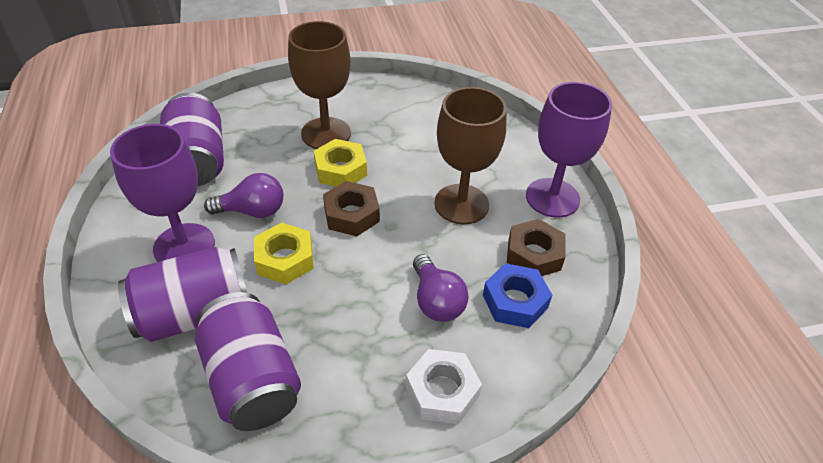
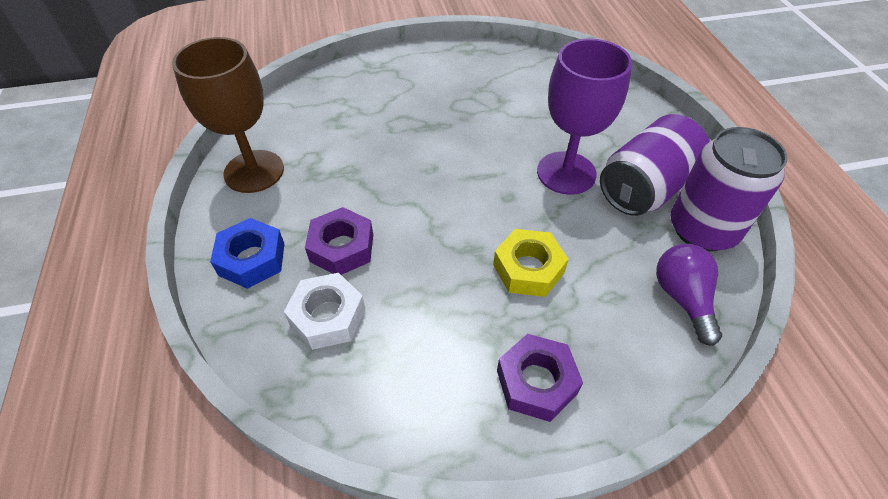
brown goblet: 2 -> 1
brown nut: 2 -> 0
purple can: 3 -> 2
purple goblet: 2 -> 1
purple light bulb: 2 -> 1
purple nut: 0 -> 2
yellow nut: 2 -> 1

